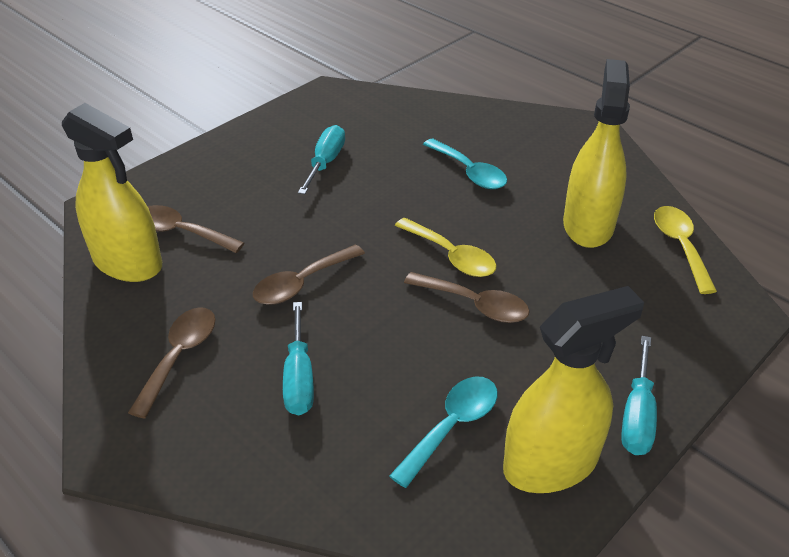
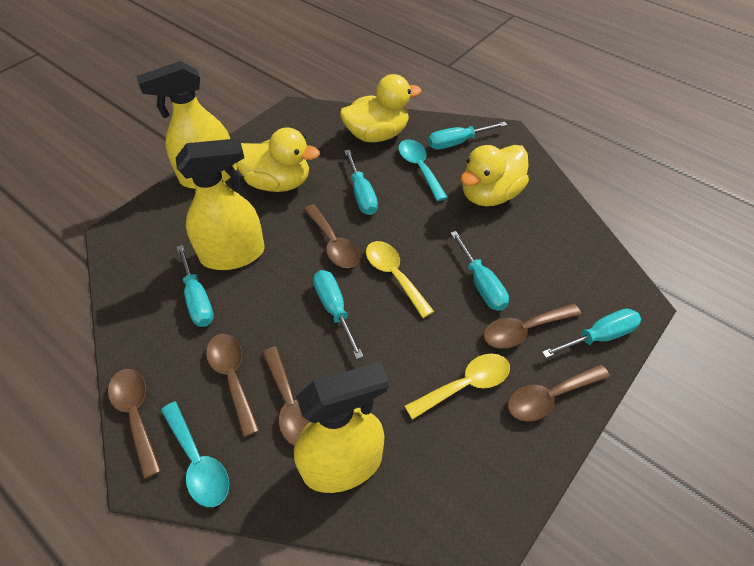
brown spoon: 4 -> 6
turquoise screwdriver: 3 -> 6
yellow duck: 0 -> 3

